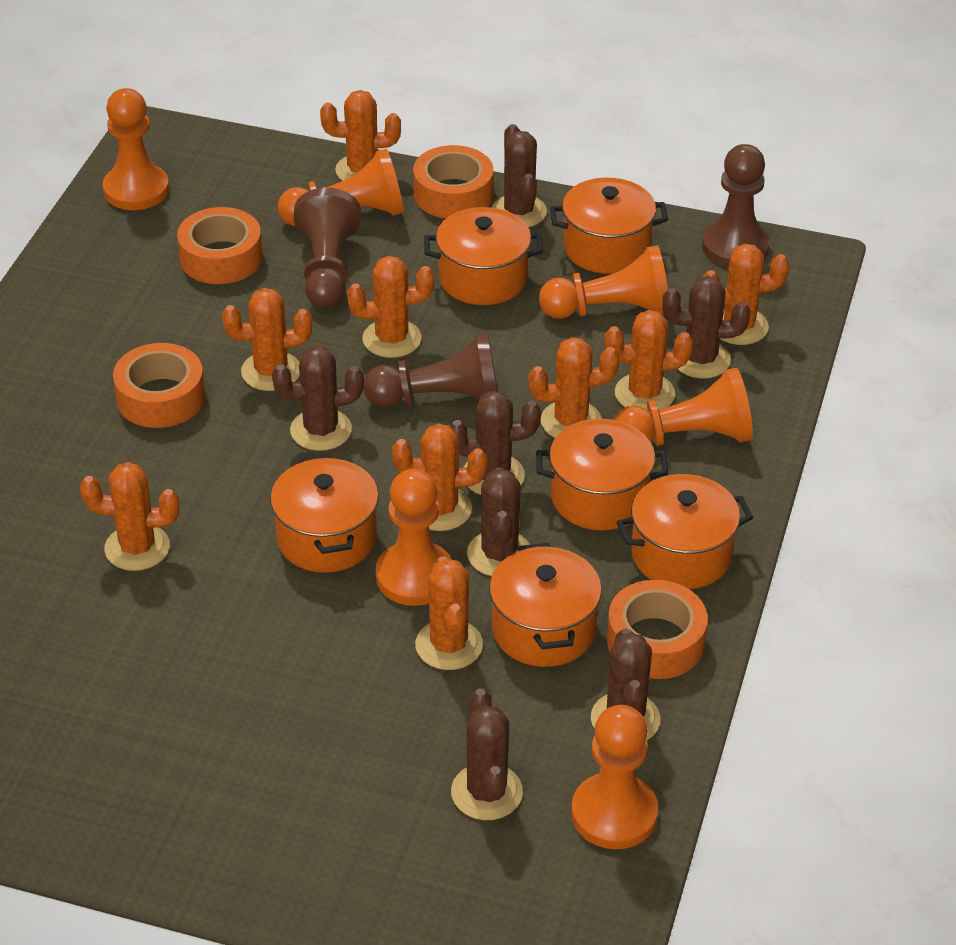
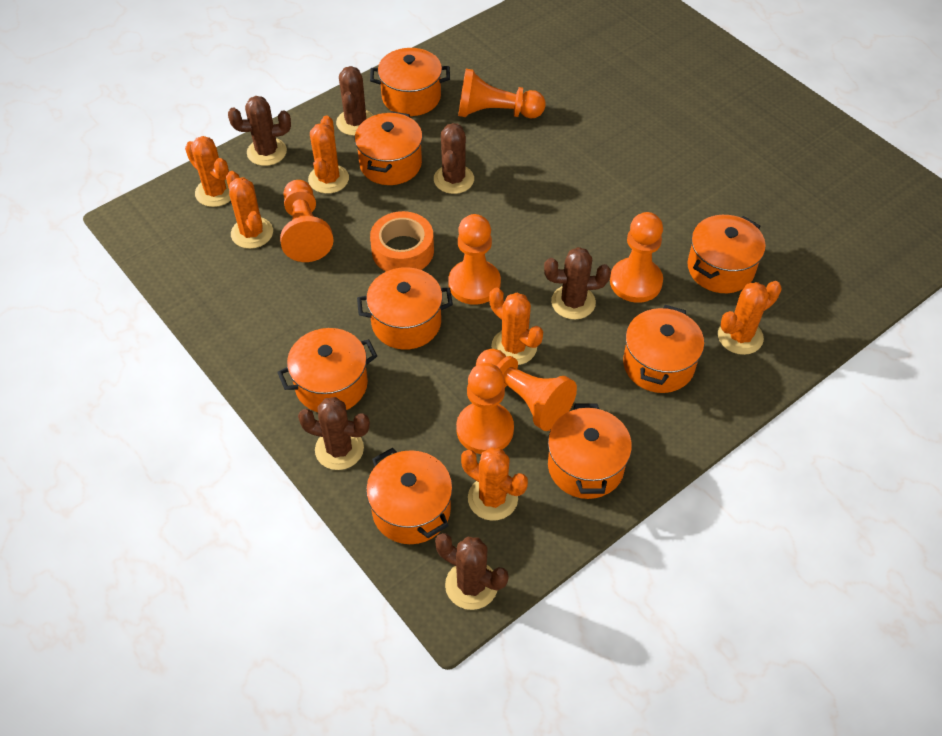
brown cactus: 7 -> 6
brown pawn: 3 -> 0
orange cactus: 9 -> 6
orange pot: 6 -> 8
orange tape: 4 -> 1

